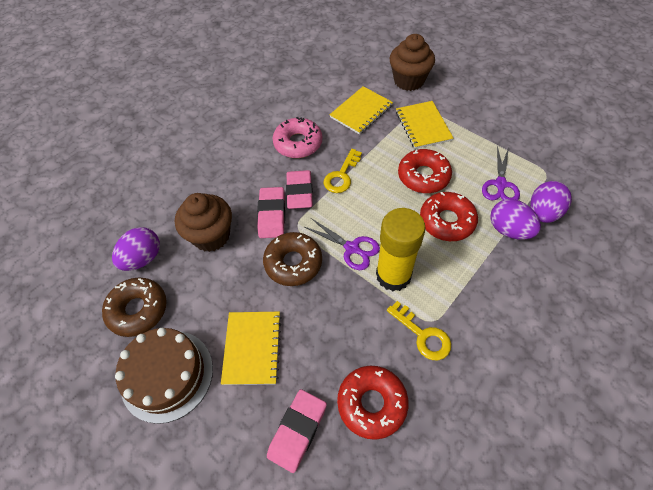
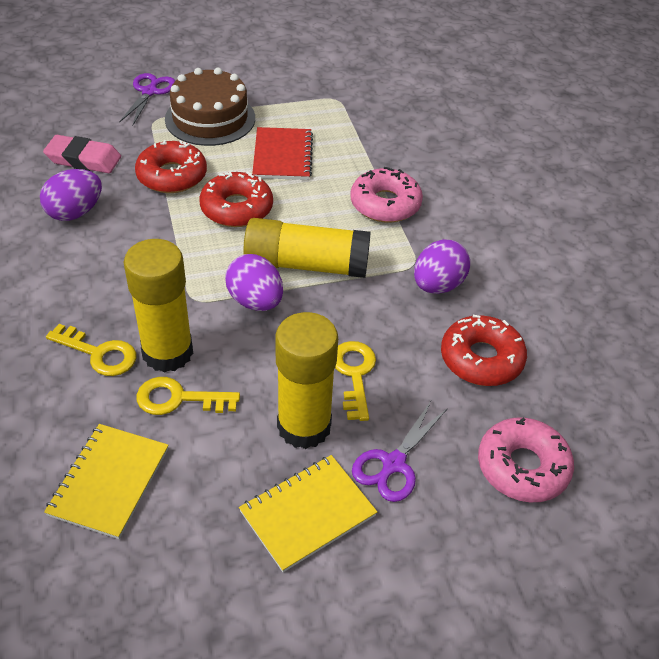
brown cupcake: 2 -> 0
brown donut: 2 -> 0
pink donut: 1 -> 2
pink eraser: 3 -> 1
red notebook: 0 -> 1
yellow glue stick: 1 -> 3
yellow key: 2 -> 3
yellow notebook: 3 -> 2

